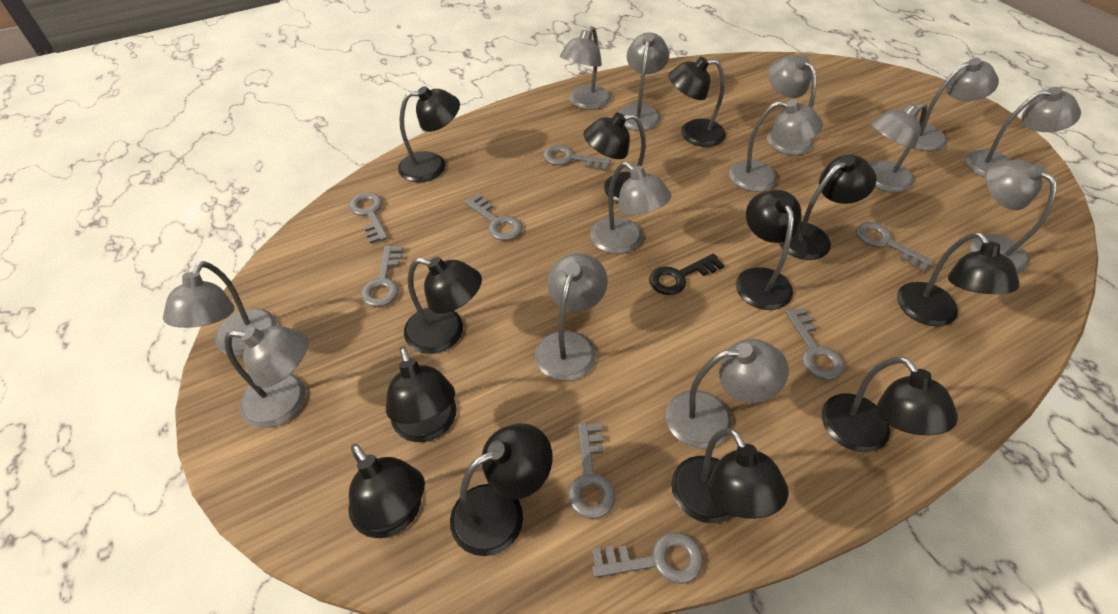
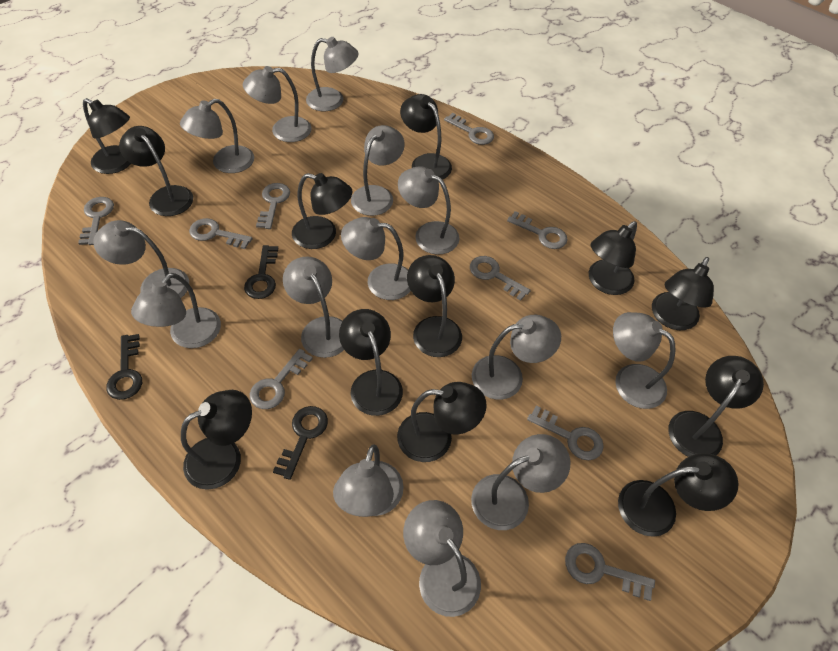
black key: 1 -> 3
grey key: 8 -> 9
grey lamp: 13 -> 14

